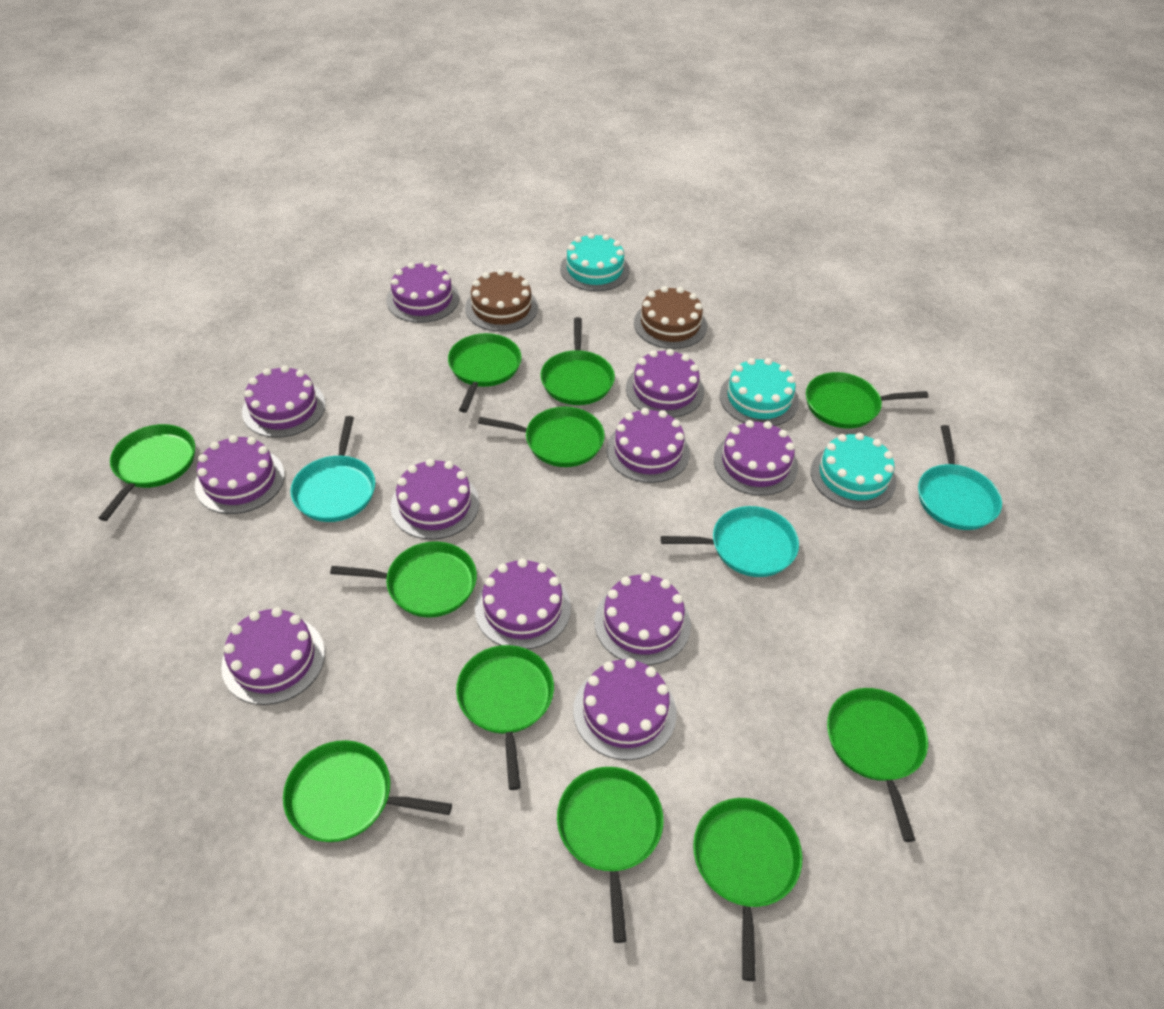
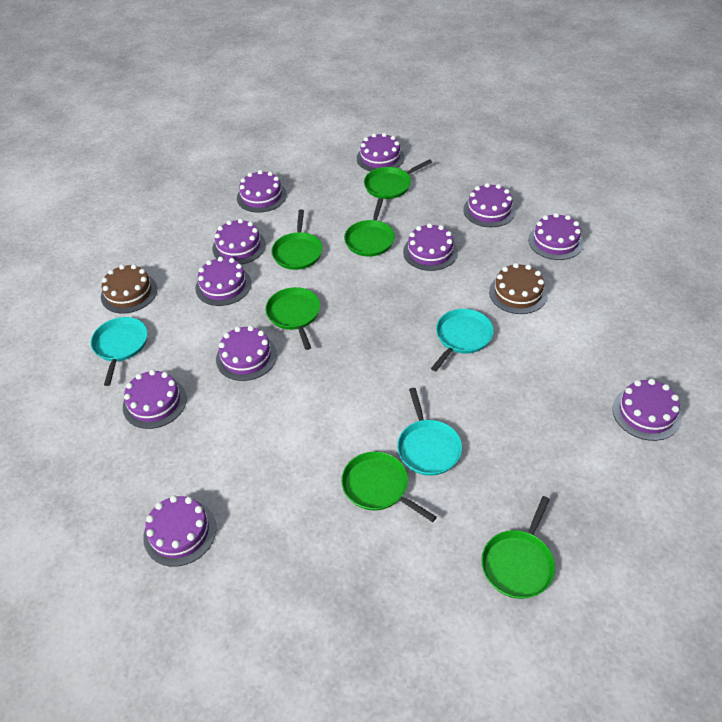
green pan: 11 -> 6
turquoise cake: 3 -> 0

